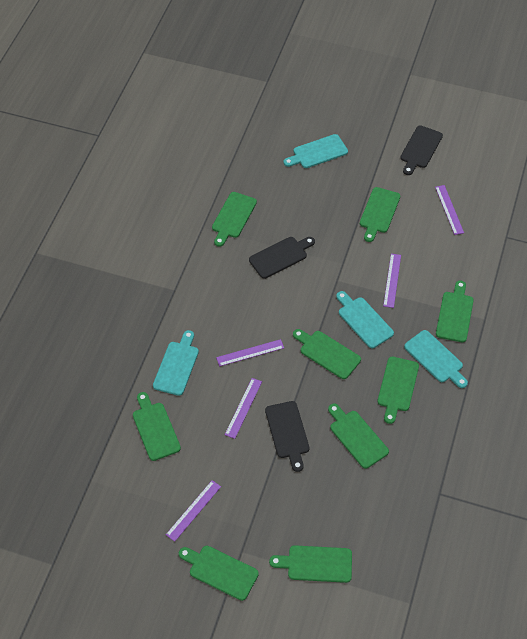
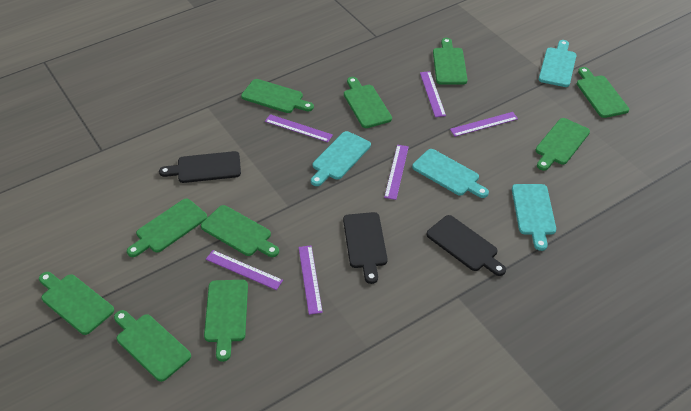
green cutting board: 9 -> 10
purple ruler: 5 -> 6

